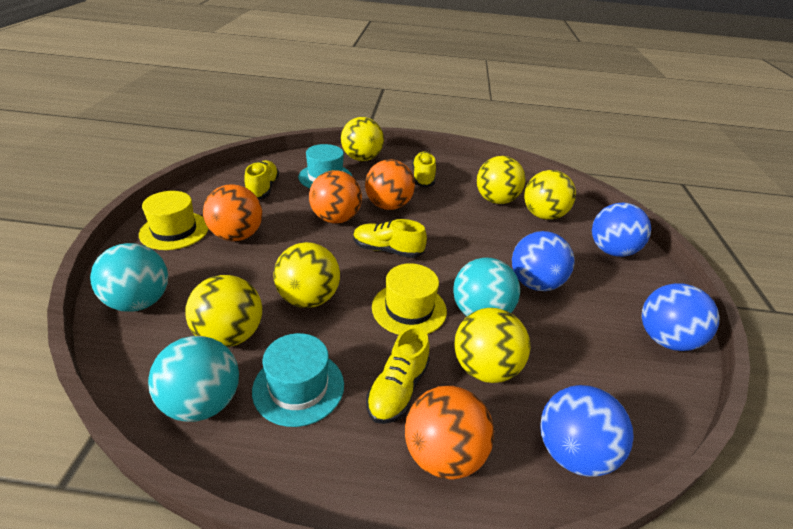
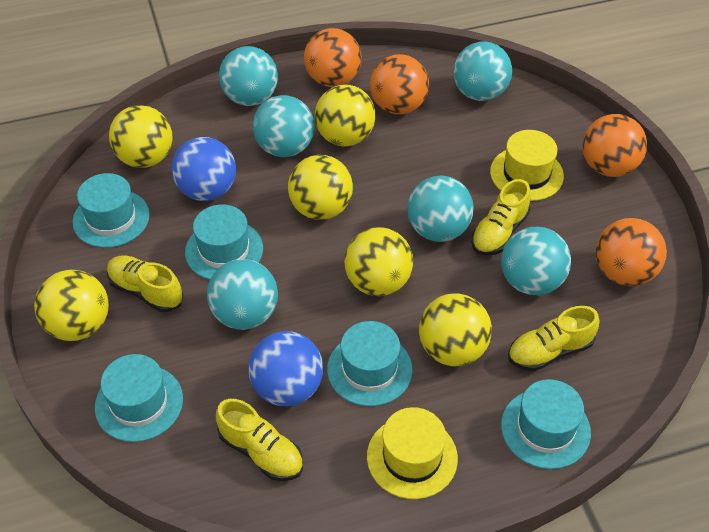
blue ball: 4 -> 2
turquoise ball: 3 -> 6
turquoise hat: 2 -> 5

